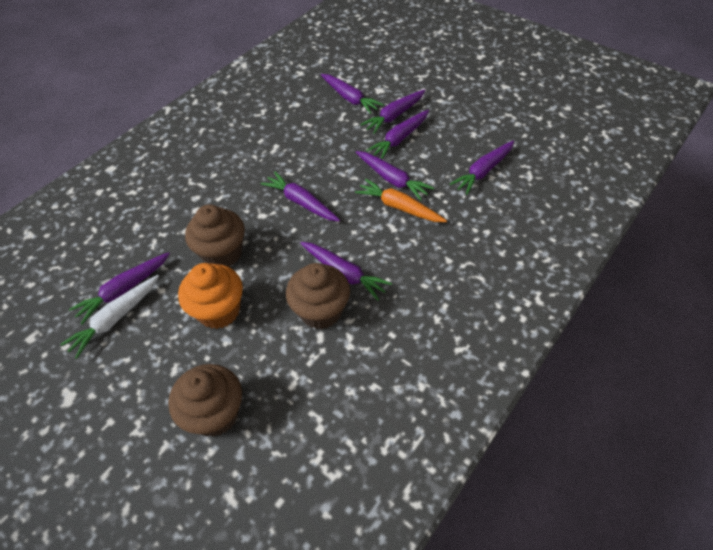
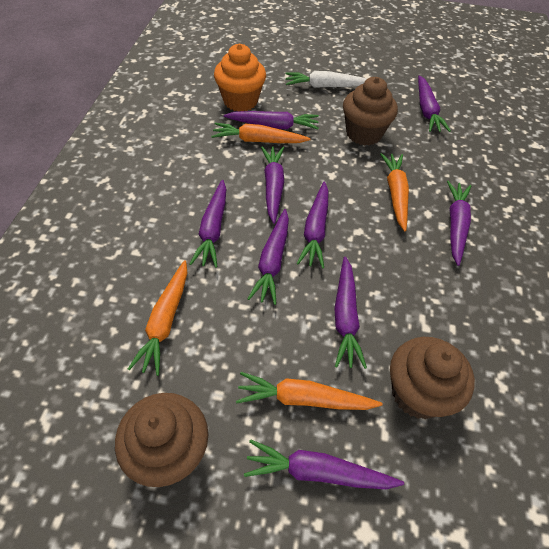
orange carrot: 1 -> 4
purple carrot: 8 -> 9

